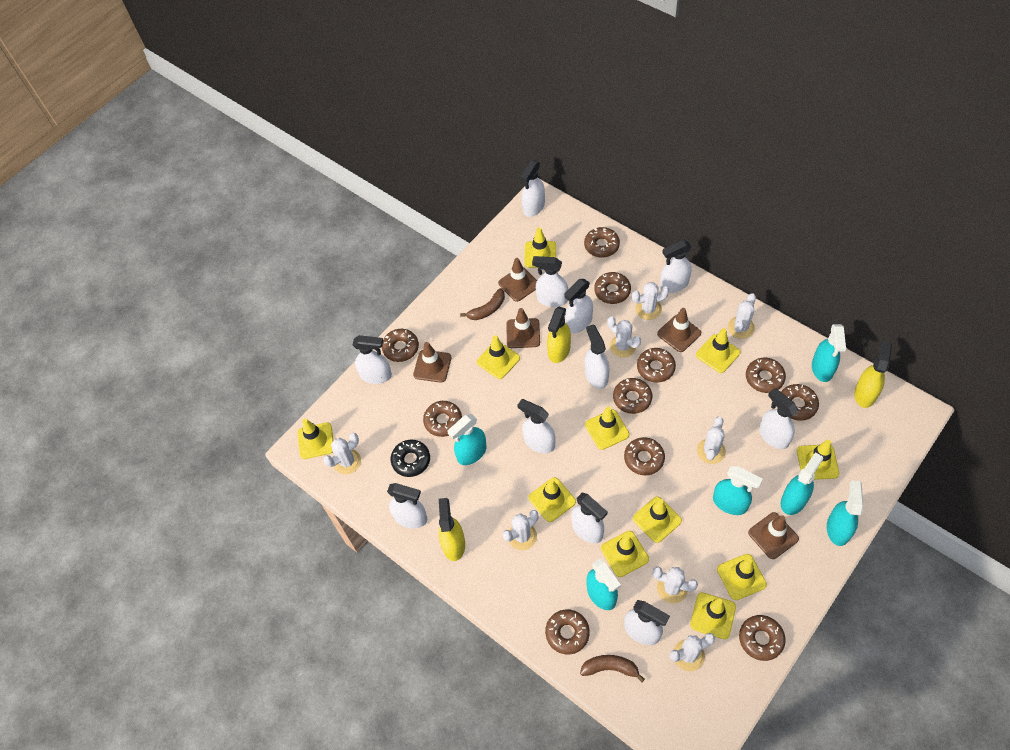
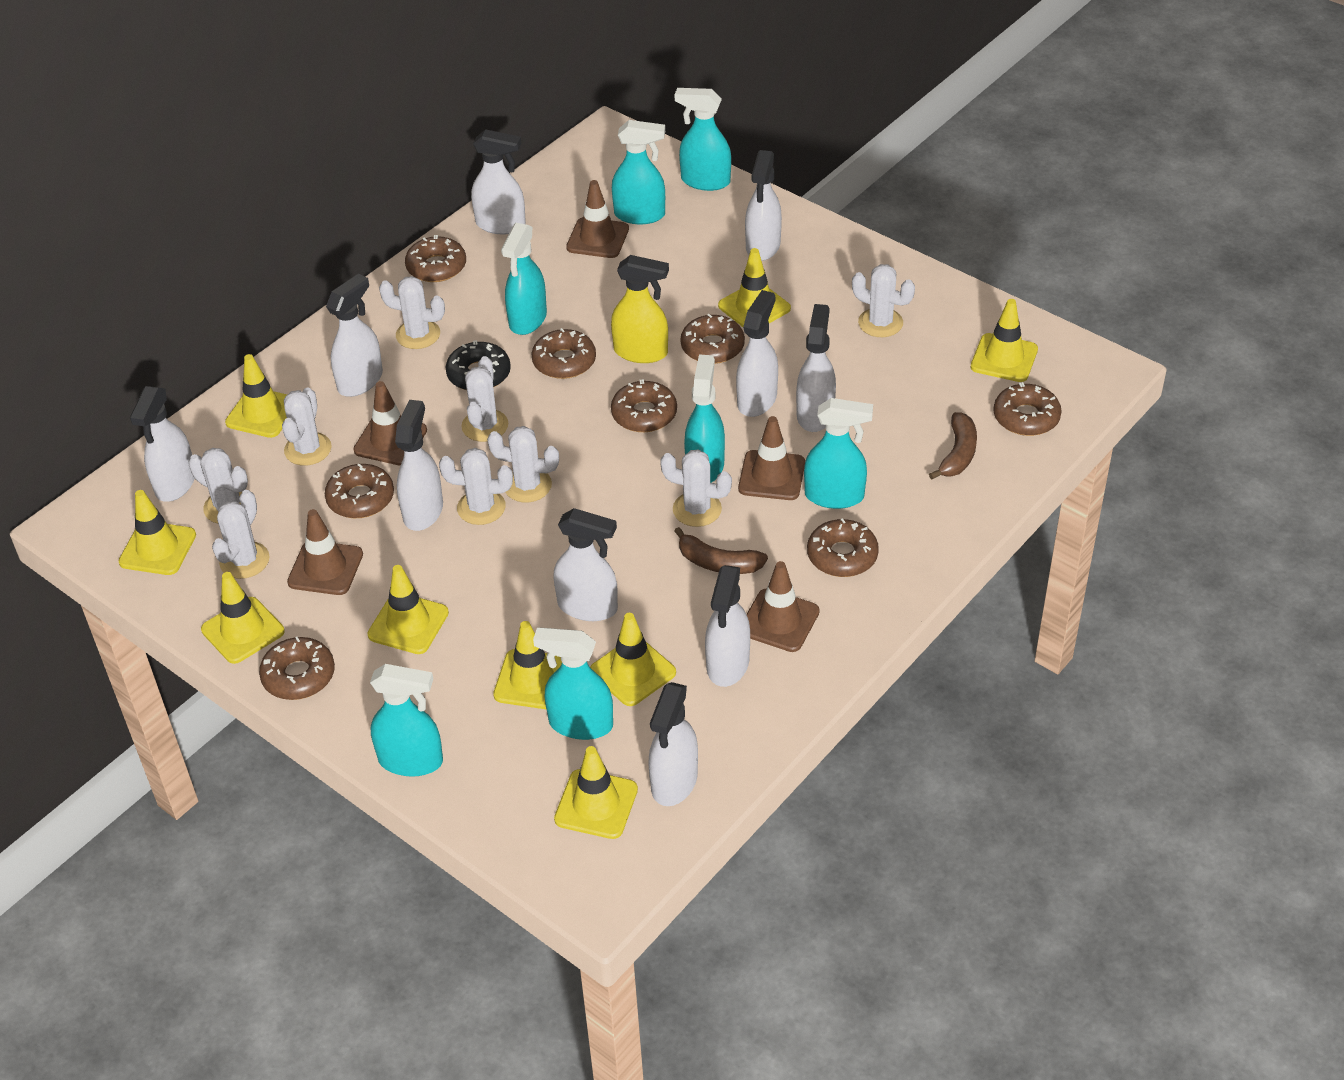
brown donut: 11 -> 8
turquoise spray bottle: 6 -> 7
white cactus: 8 -> 9
white spray bottle: 11 -> 10
yellow spray bottle: 3 -> 1
yellow traffic cone: 11 -> 9

